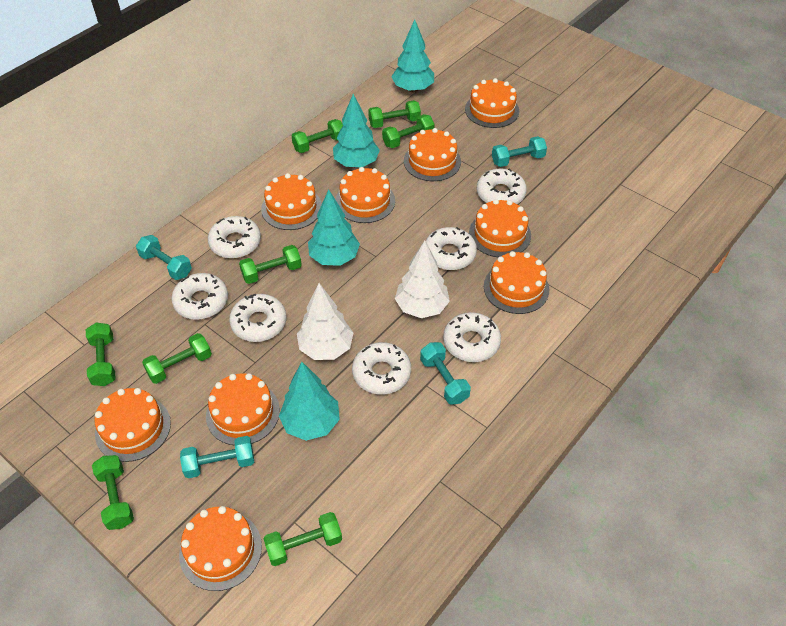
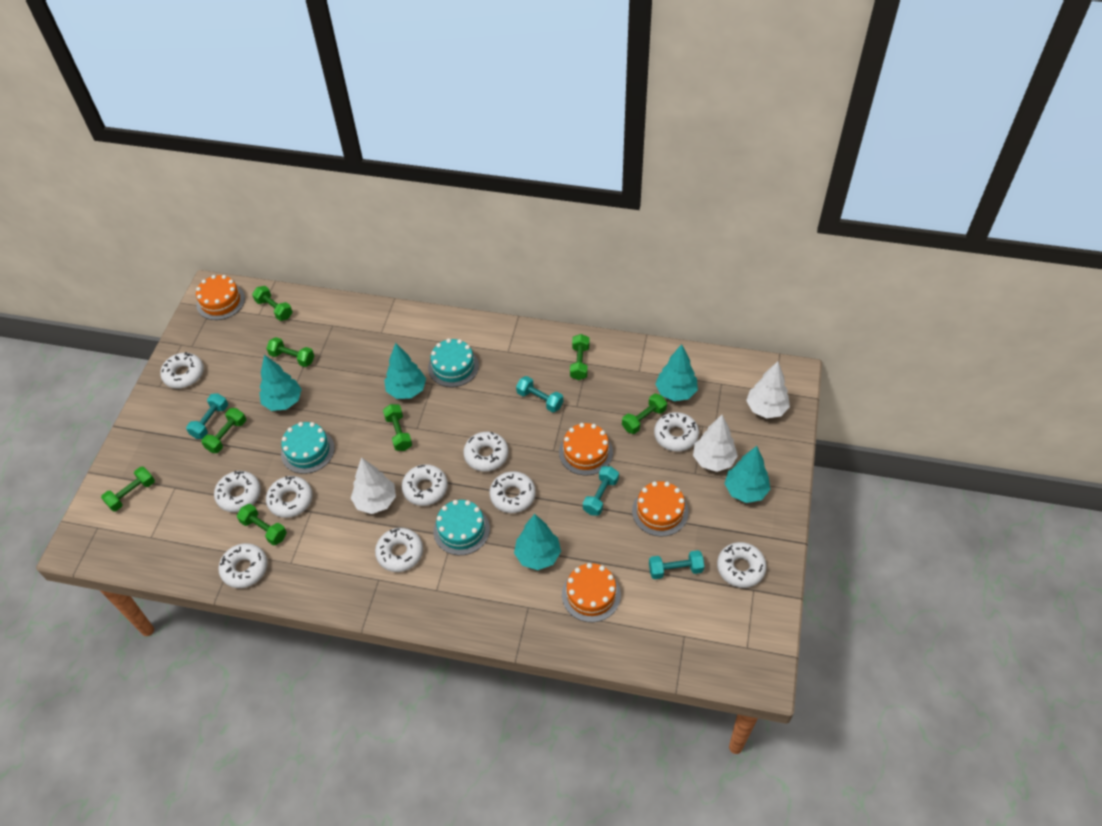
orange cake: 9 -> 4
turquoise cake: 0 -> 3
turquoise tree: 4 -> 5
white donut: 7 -> 10
white tree: 2 -> 3

